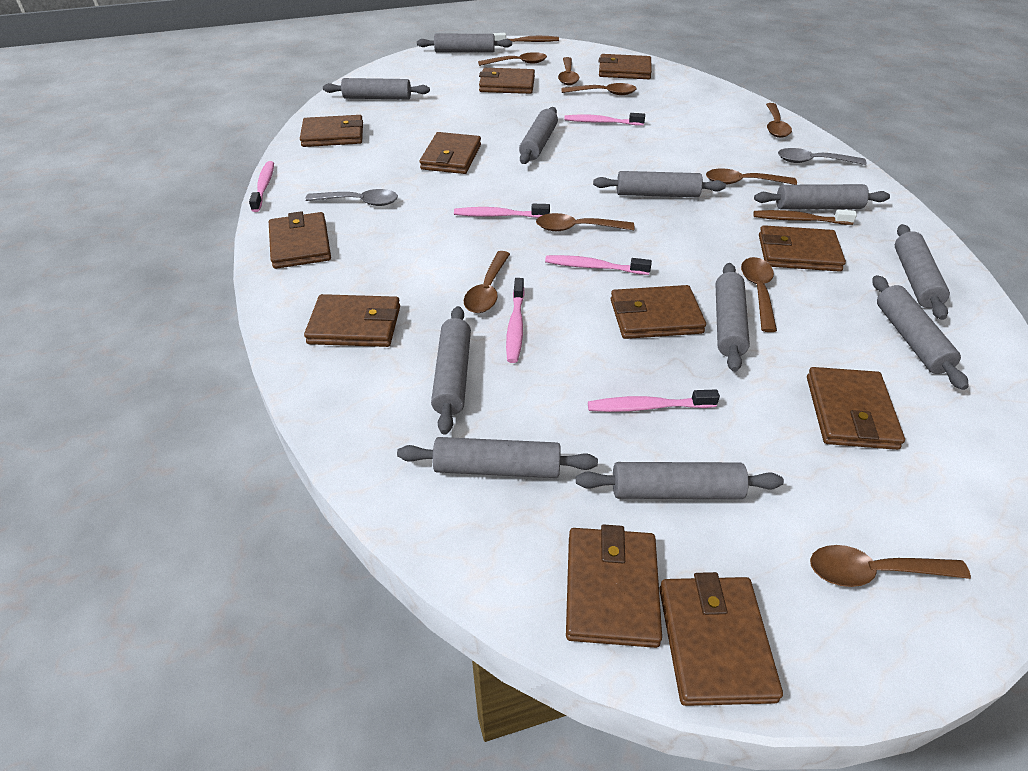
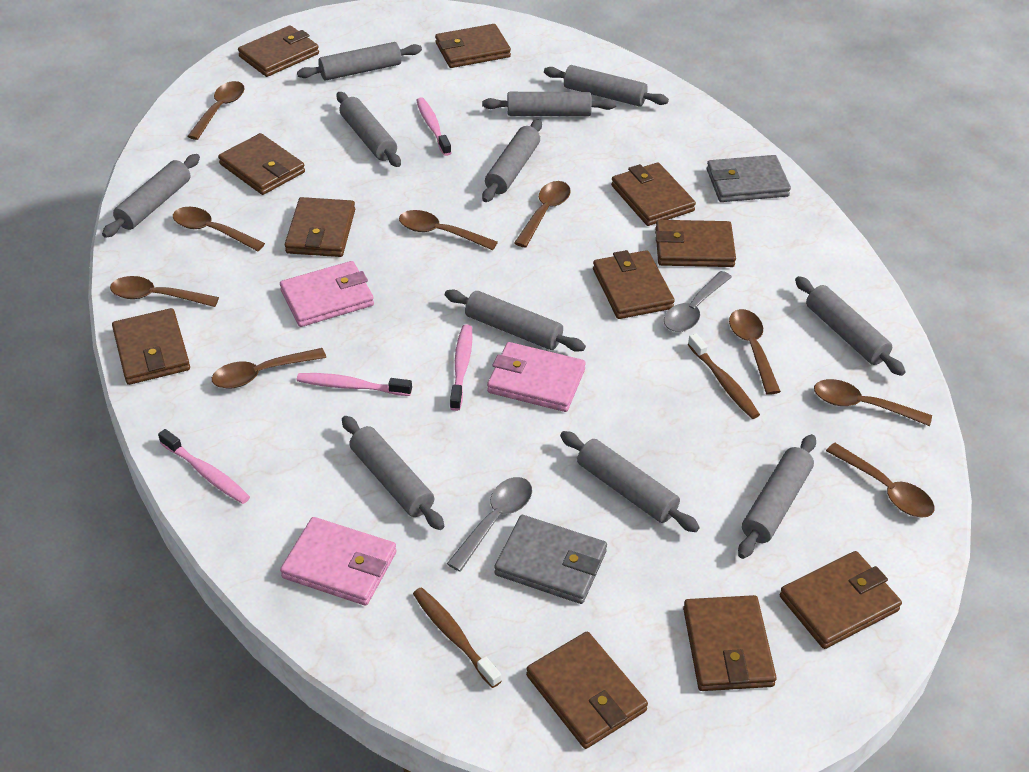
grey wallet: 0 -> 2
pink toothbrush: 6 -> 4
pink wallet: 0 -> 3

